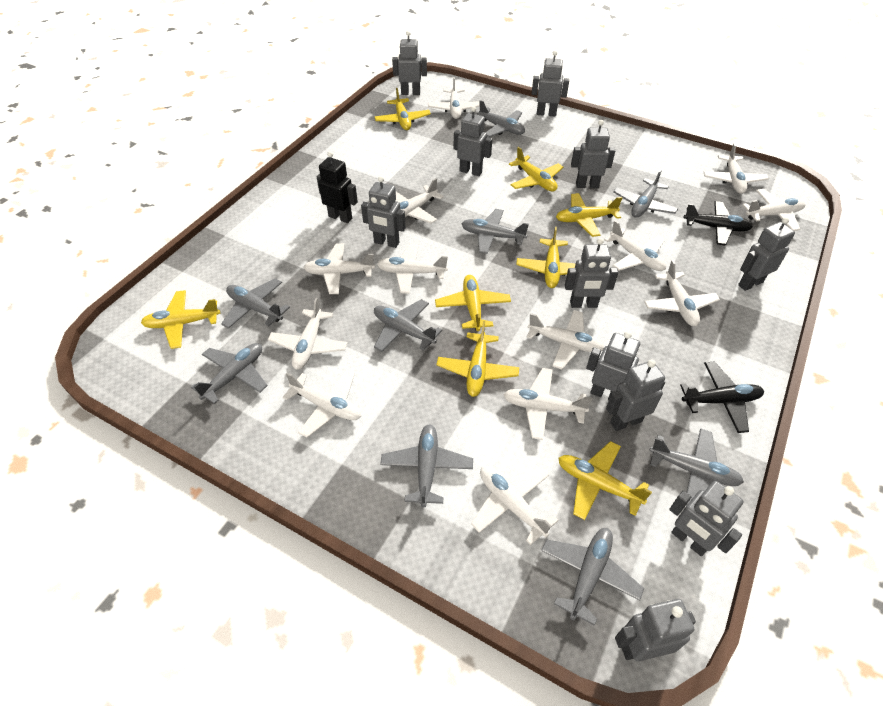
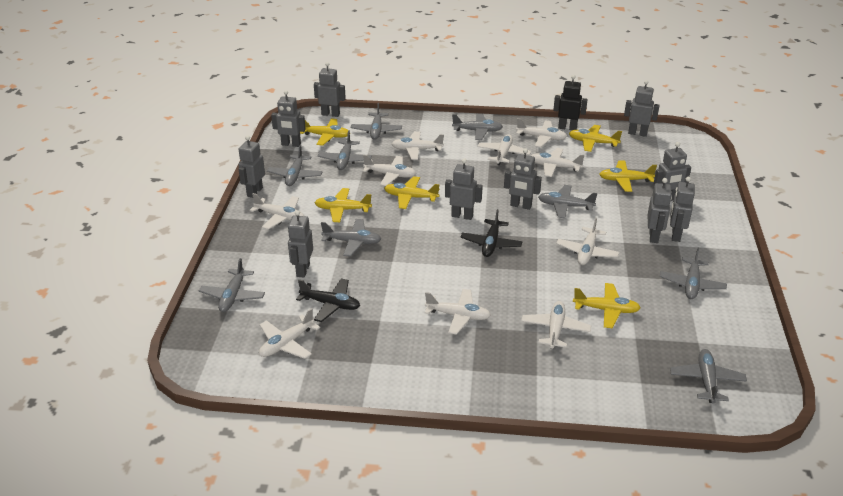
grey robot: 11 -> 10
white plane: 13 -> 10
yellow plane: 8 -> 6

